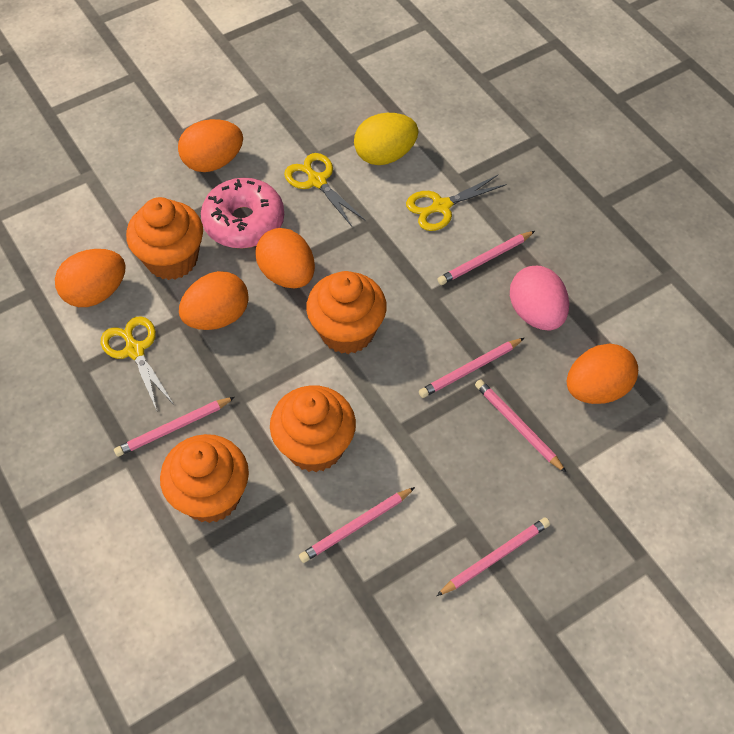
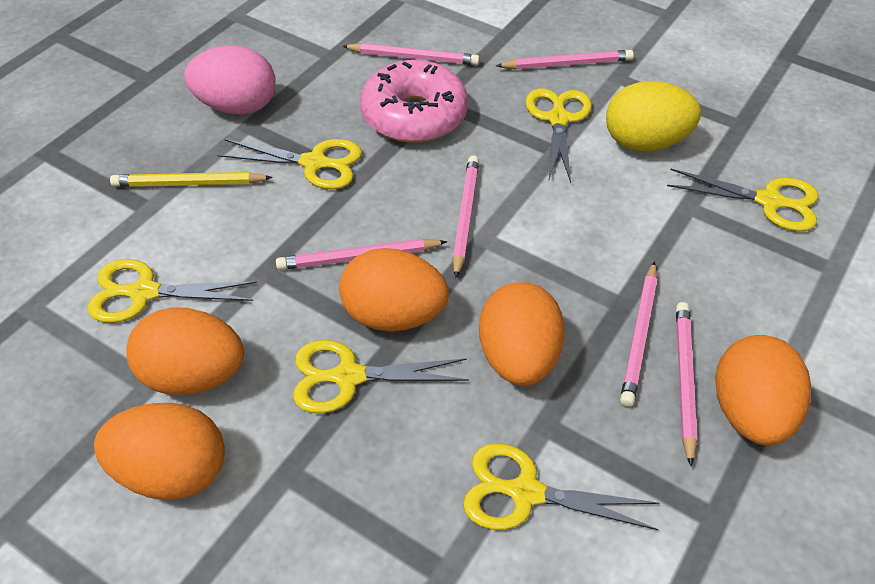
orange cupcake: 4 -> 0
yellow pencil: 0 -> 1
yellow scissors: 3 -> 6

